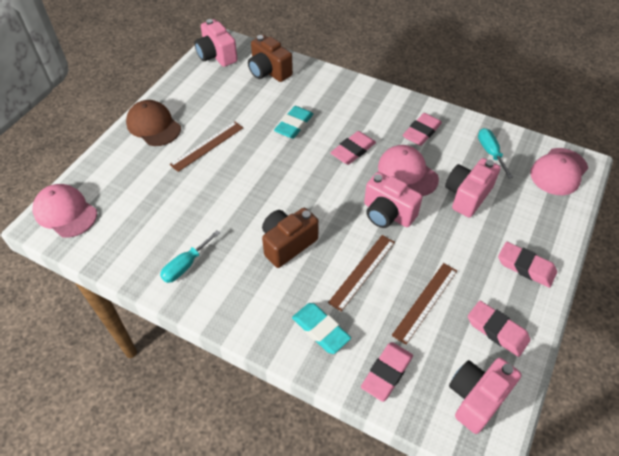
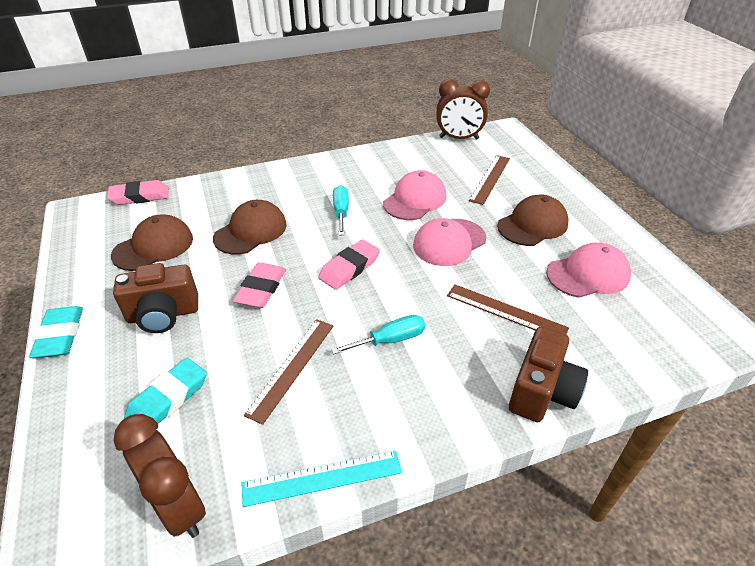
brown cap: 1 -> 3
brown clock: 0 -> 2
pink camera: 4 -> 0
pink eraser: 5 -> 3
turquoise ruler: 0 -> 1

